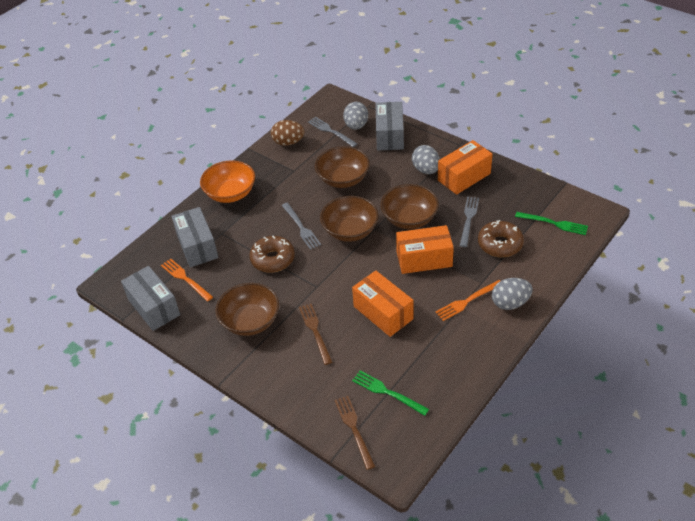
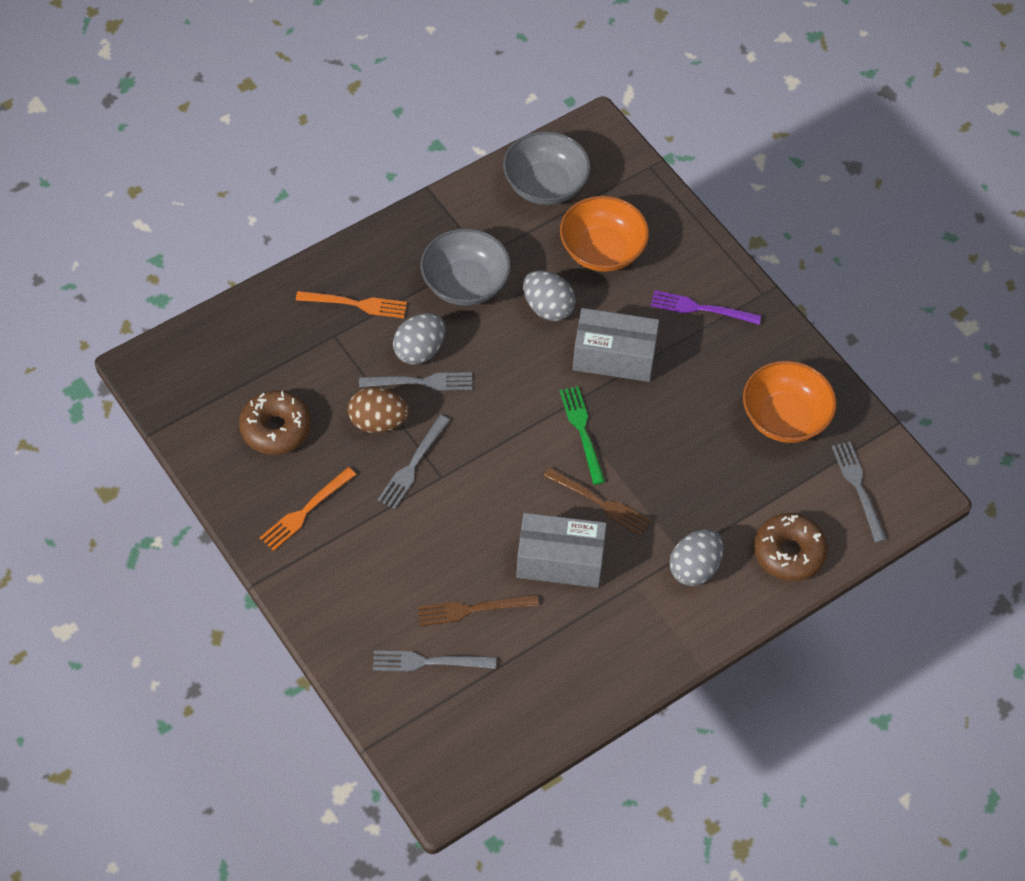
brown bowl: 4 -> 0
green fork: 2 -> 1
grey bowl: 0 -> 2
grey box: 3 -> 2
grey fork: 3 -> 4
orange bowl: 1 -> 2
orange box: 3 -> 0
purple fork: 0 -> 1

